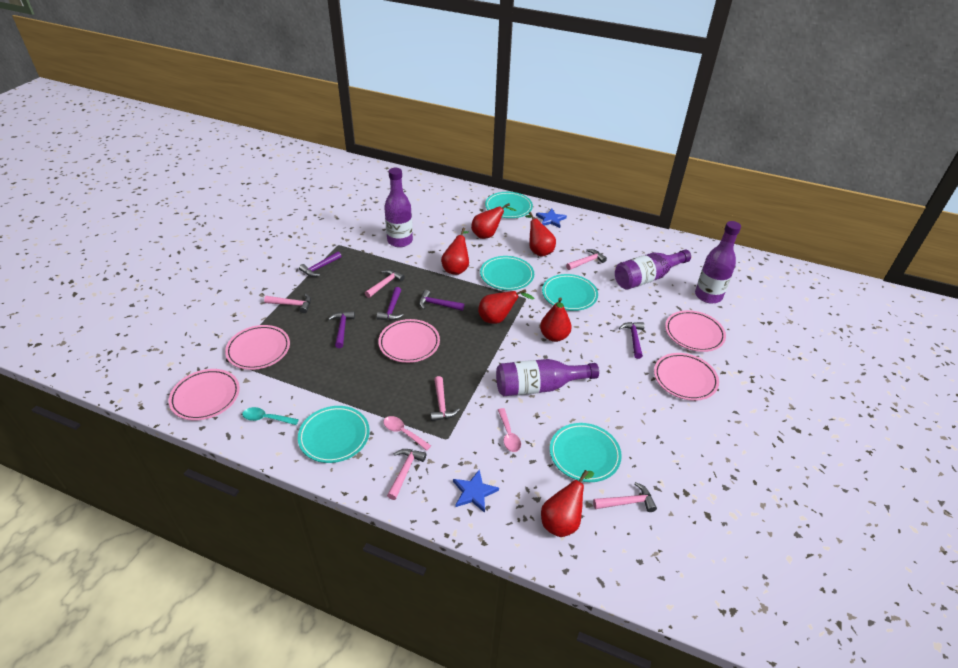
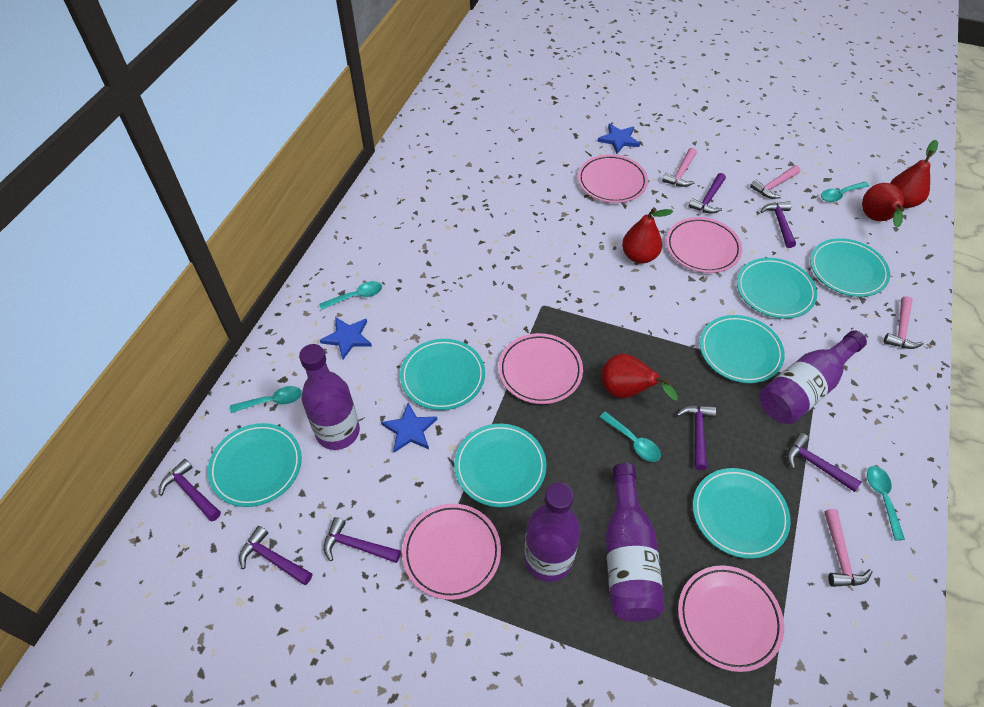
blue star: 2 -> 3
pink hammer: 6 -> 4
pink spoon: 2 -> 0
purple hammer: 5 -> 7
red pear: 6 -> 4
turquoise plate: 5 -> 7
turquoise spoon: 1 -> 5

